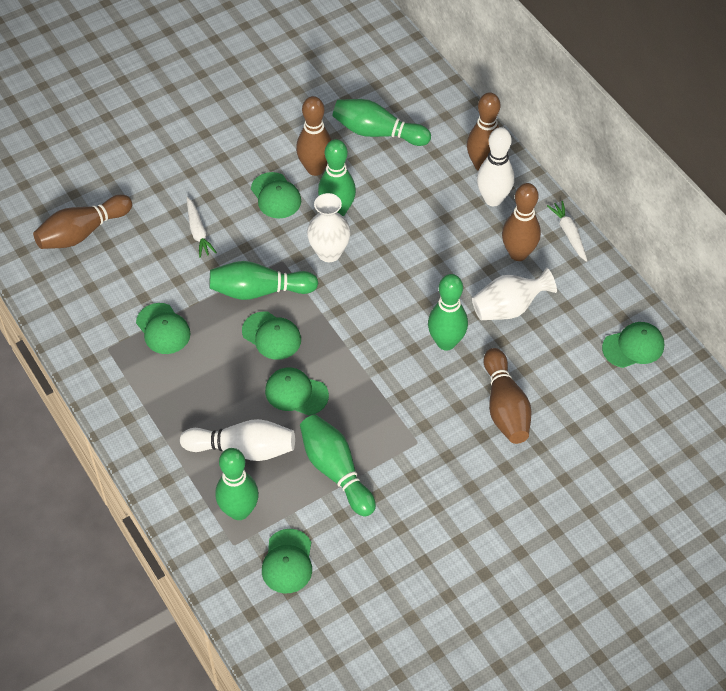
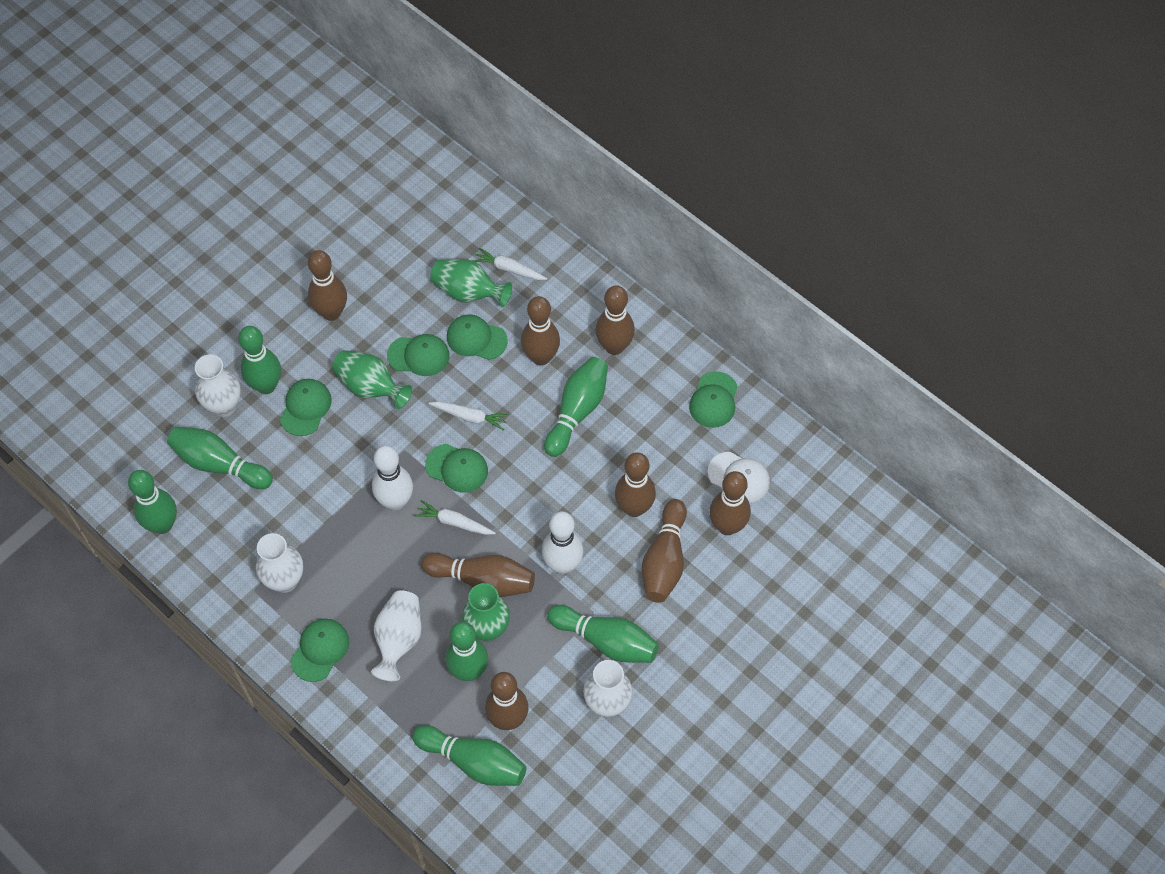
brown bowling pin: 5 -> 8
green bowling pin: 6 -> 7
green vase: 0 -> 3
white cap: 0 -> 1
white carrot: 2 -> 3
white vase: 2 -> 4

